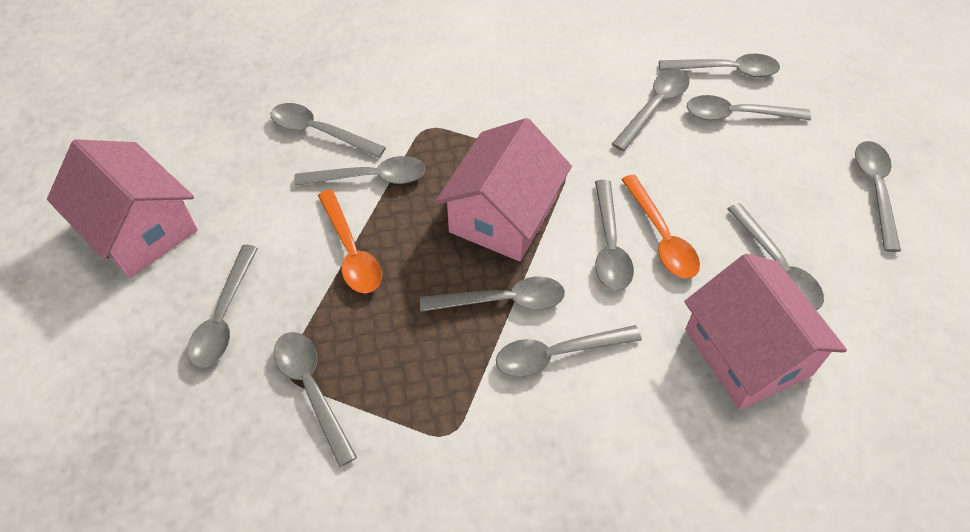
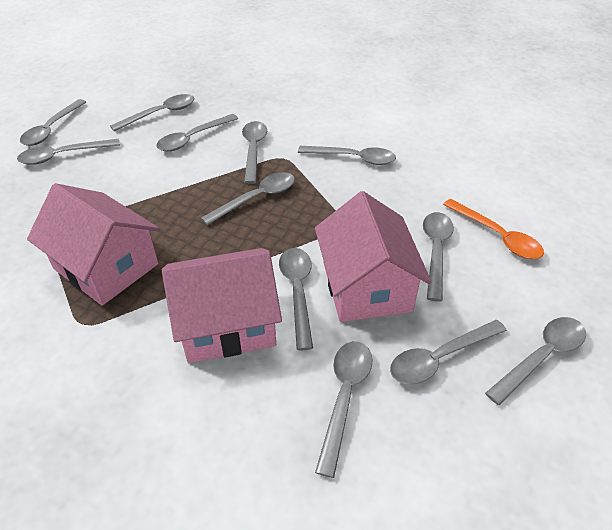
orange spoon: 2 -> 1

